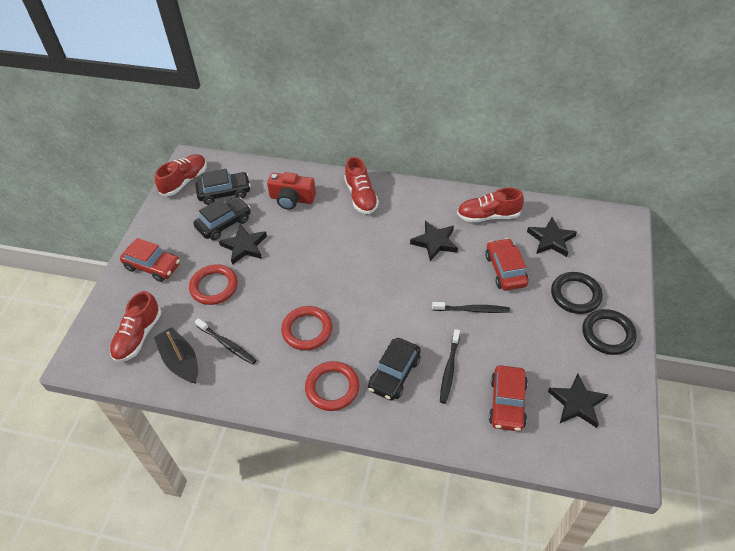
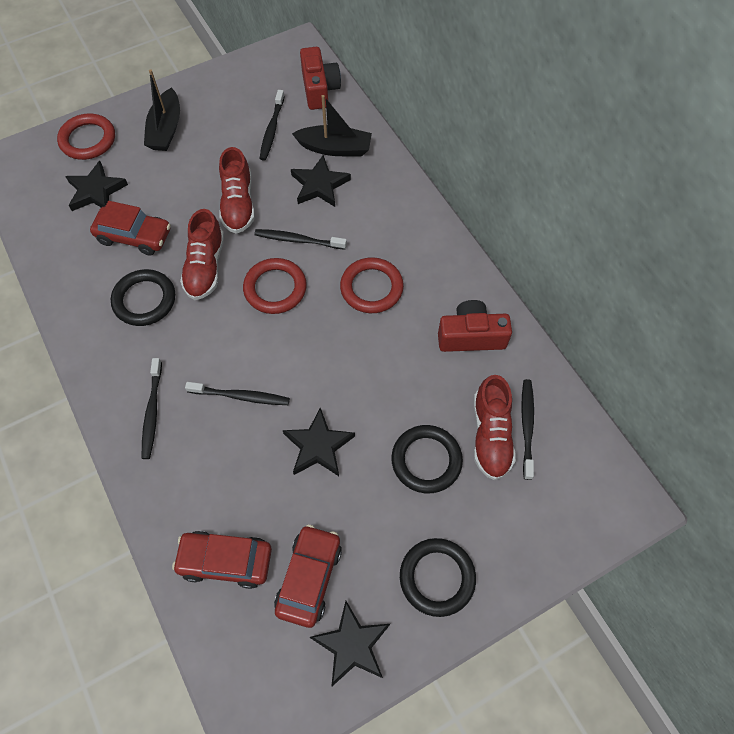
black boat: 1 -> 2
black car: 3 -> 0
black ring: 2 -> 3
black toothbrush: 3 -> 5
red camera: 1 -> 2
red shoe: 4 -> 3

